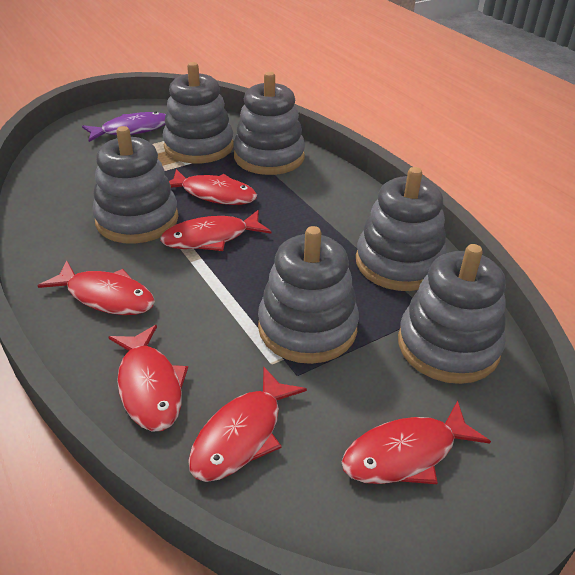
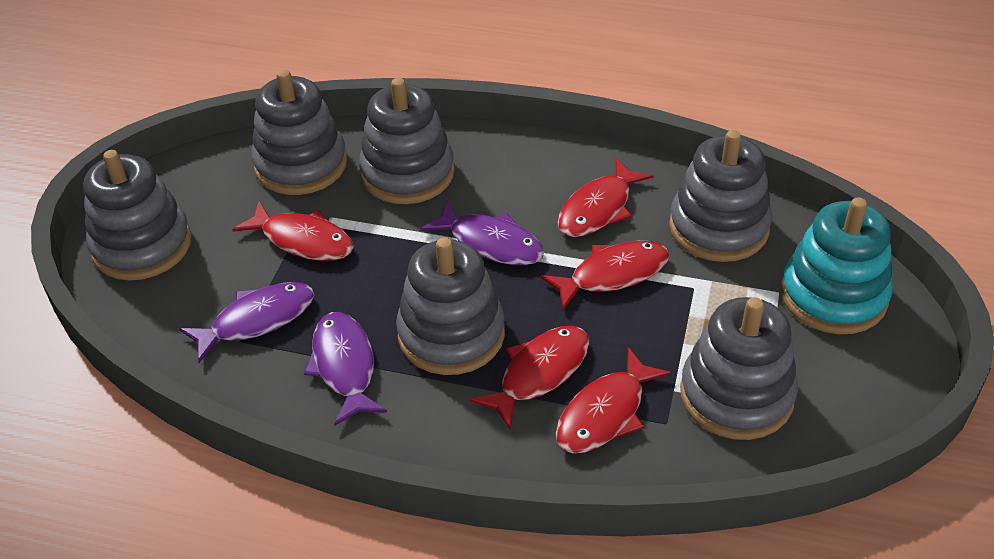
purple fish: 1 -> 3
red fish: 6 -> 5
turquoise stacking toy: 0 -> 1

